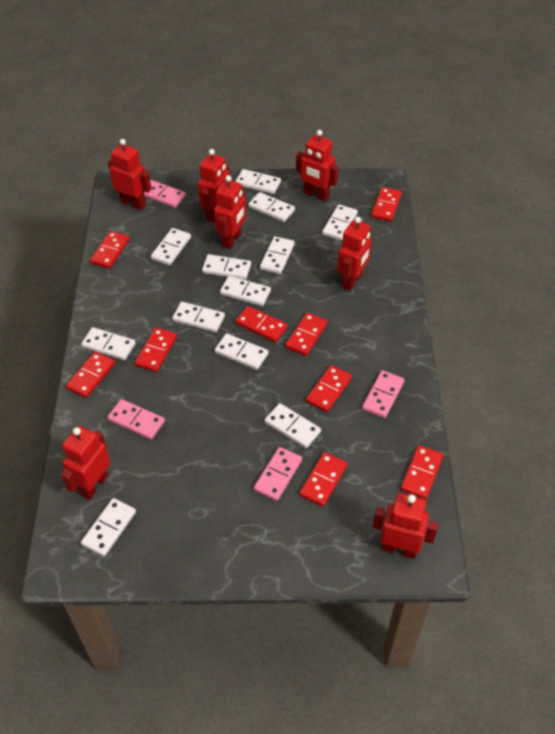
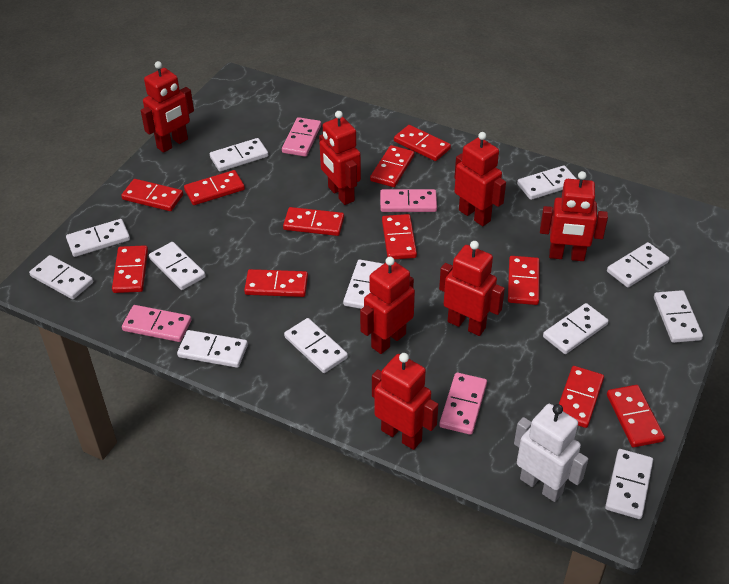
red domino: 9 -> 11
white robot: 0 -> 1

